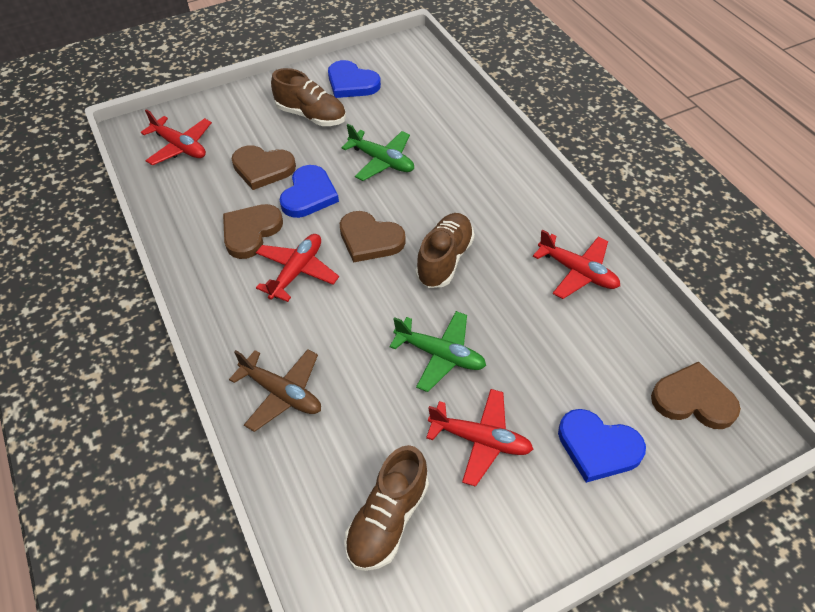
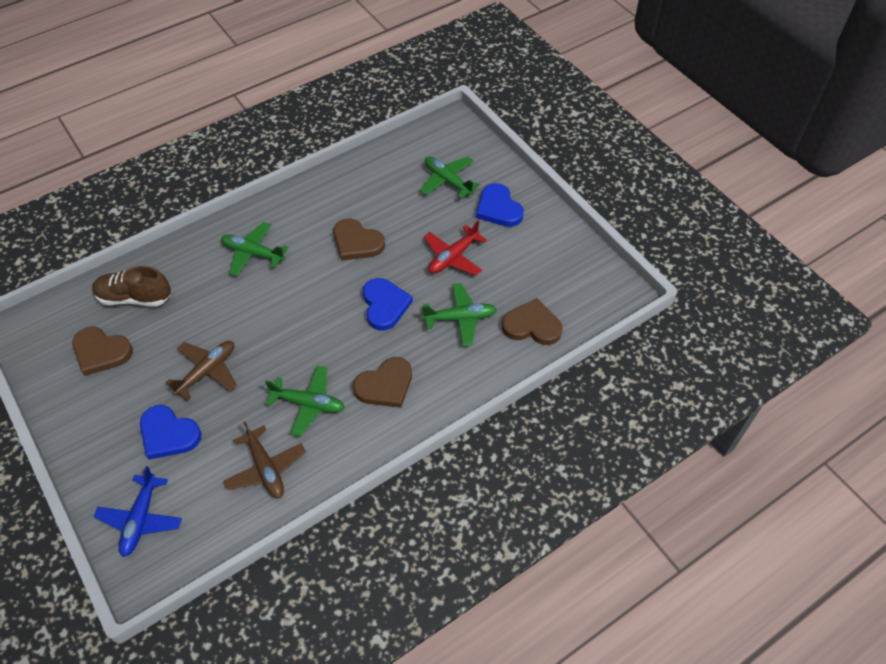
blue plane: 0 -> 1
brown plane: 1 -> 2
brown shoe: 3 -> 1
green plane: 2 -> 4
red plane: 4 -> 1

